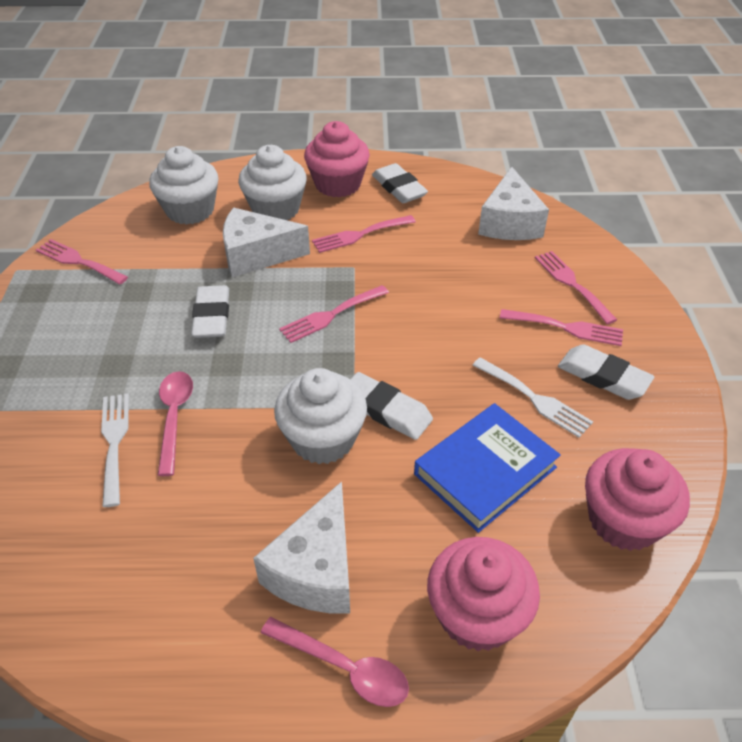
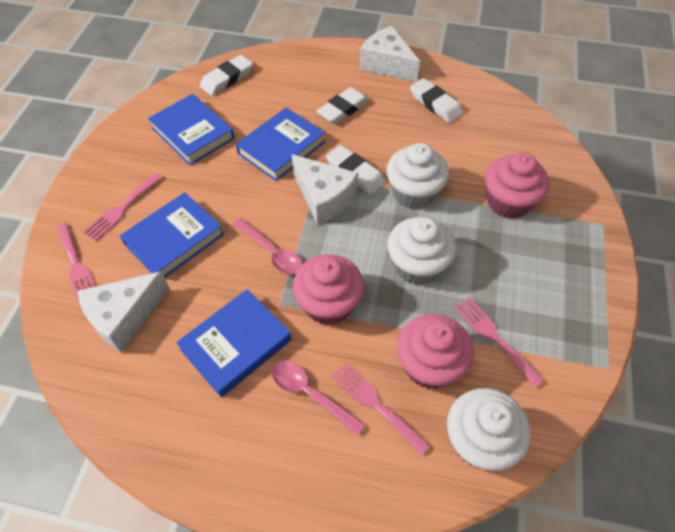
blue book: 1 -> 4
pink fork: 5 -> 4
white fork: 2 -> 0

